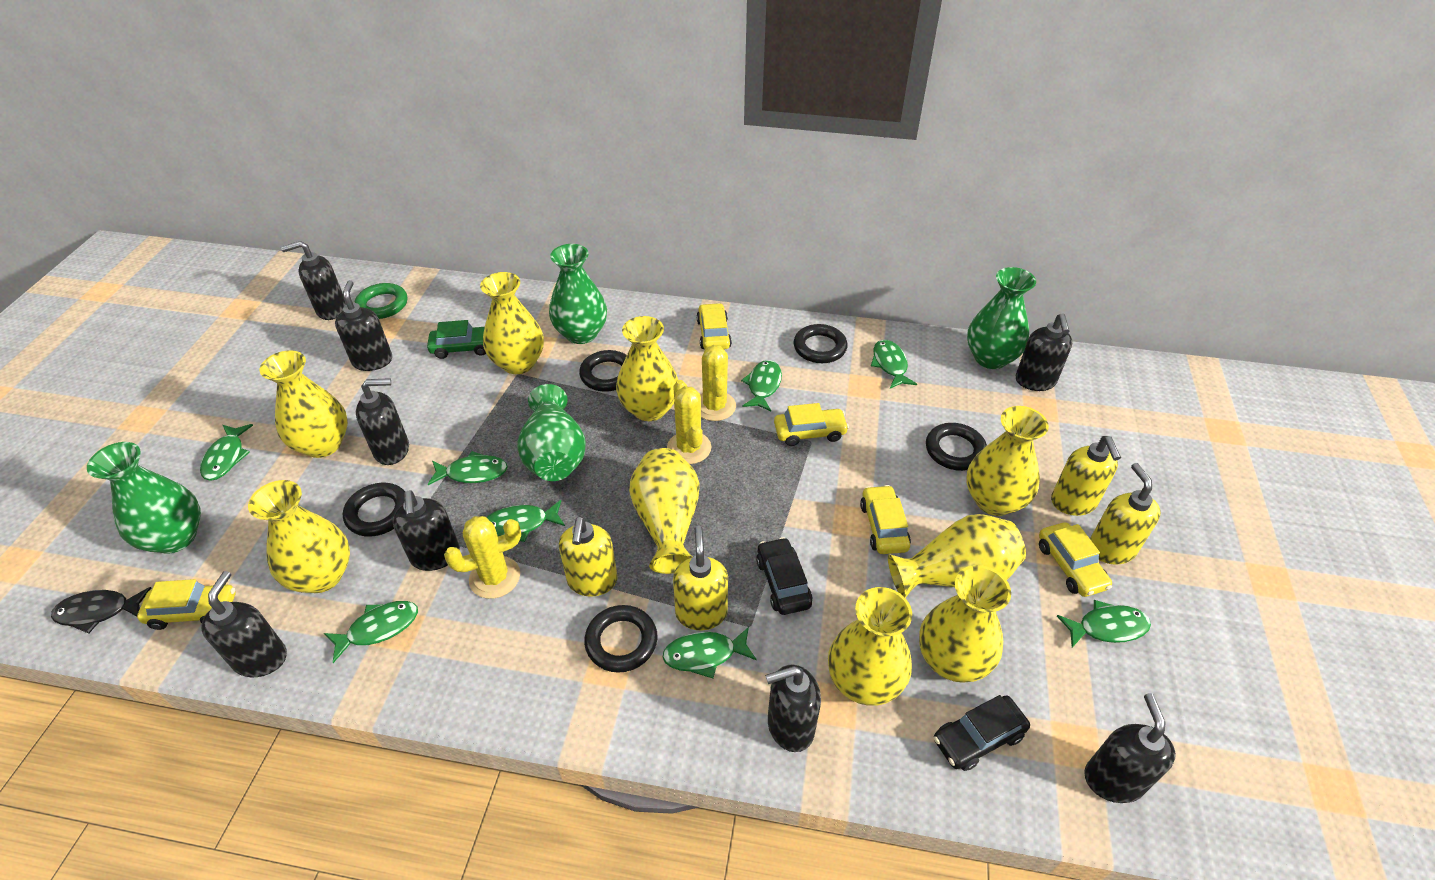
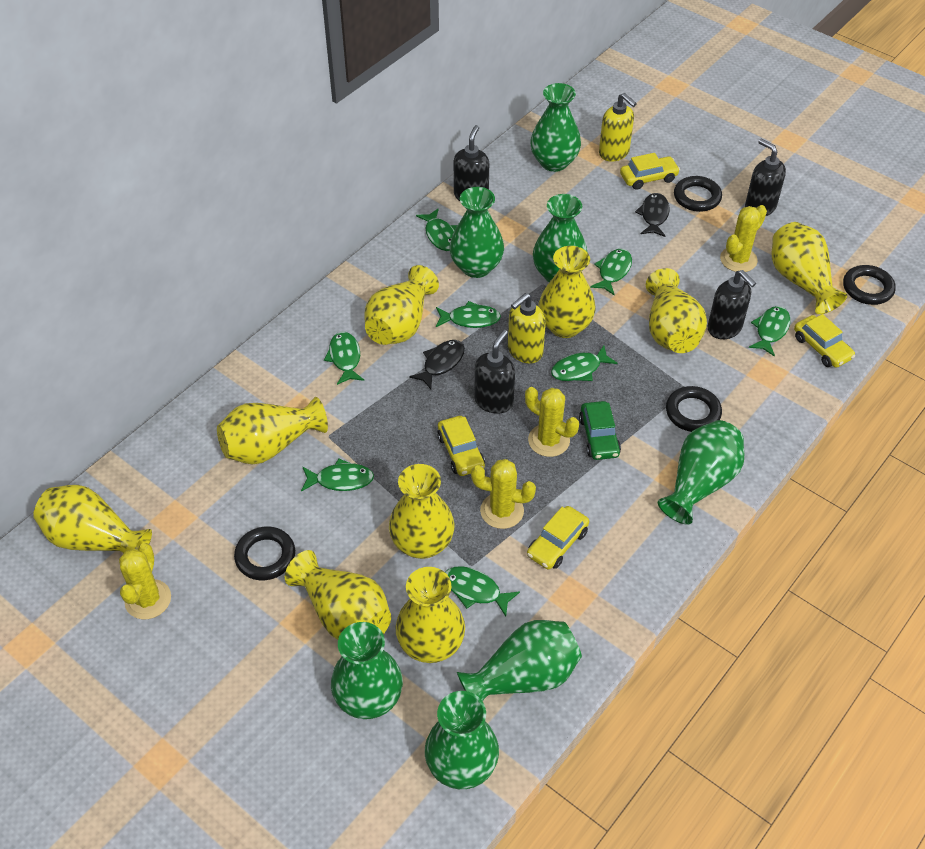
black car: 2 -> 0
black fish: 1 -> 2
black ring: 5 -> 4
black soap dispenser: 8 -> 4
green ring: 1 -> 0
green vase: 4 -> 7
yellow cactus: 3 -> 4
yellow car: 5 -> 4
yellow soap dispenser: 4 -> 2

